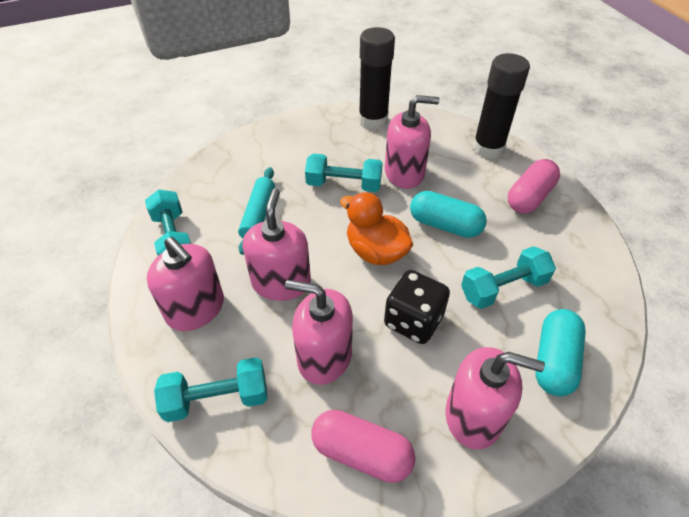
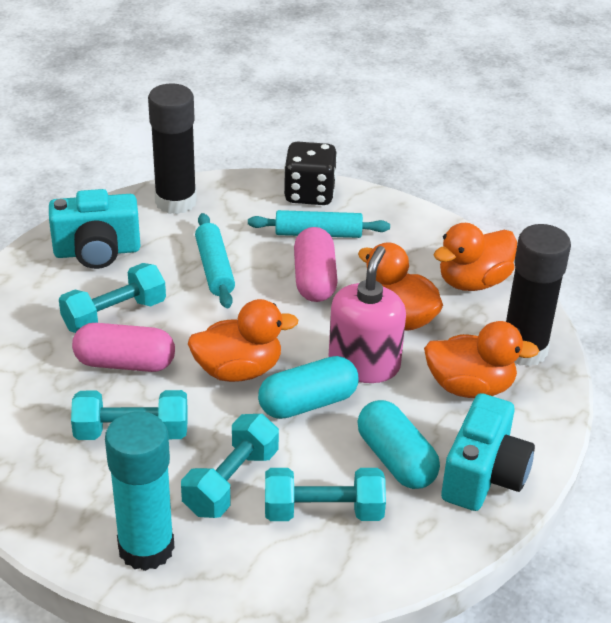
orange duck: 1 -> 4
pink soap dispenser: 5 -> 1
turquoise camera: 0 -> 2
turquoise glue stick: 0 -> 1
turquoise rolling pin: 1 -> 2

